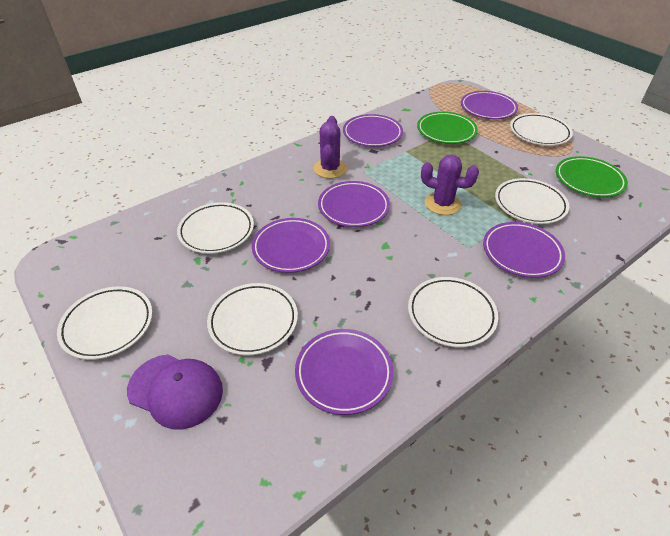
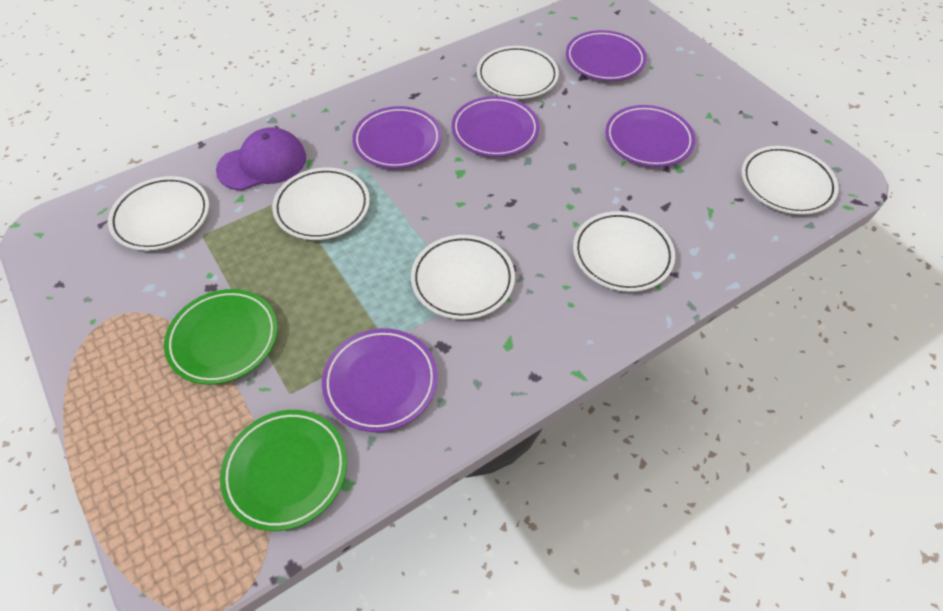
purple cactus: 2 -> 0
purple plate: 6 -> 5

